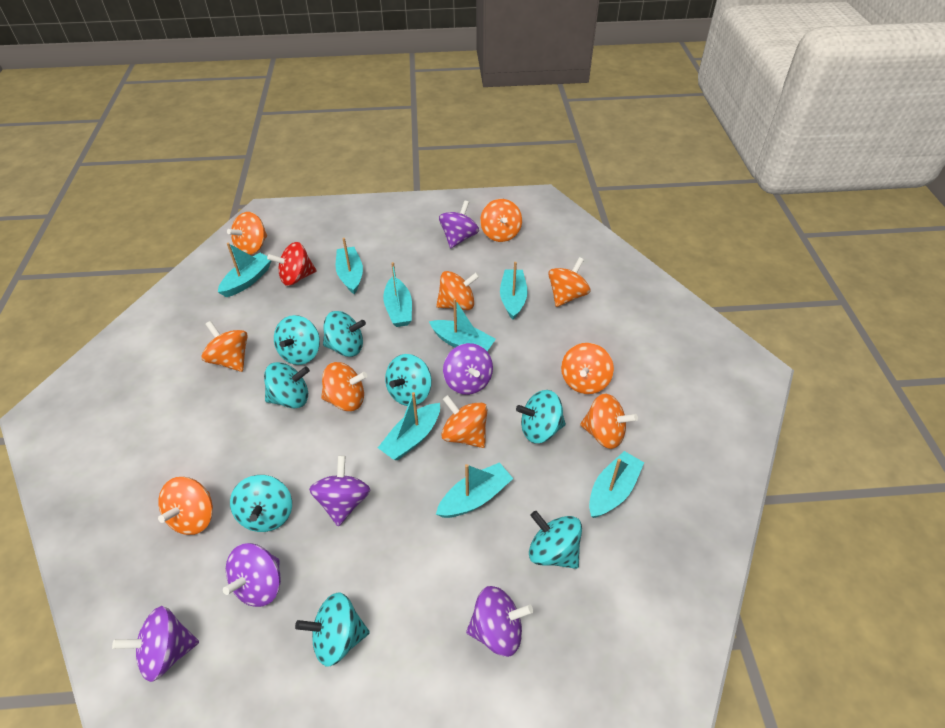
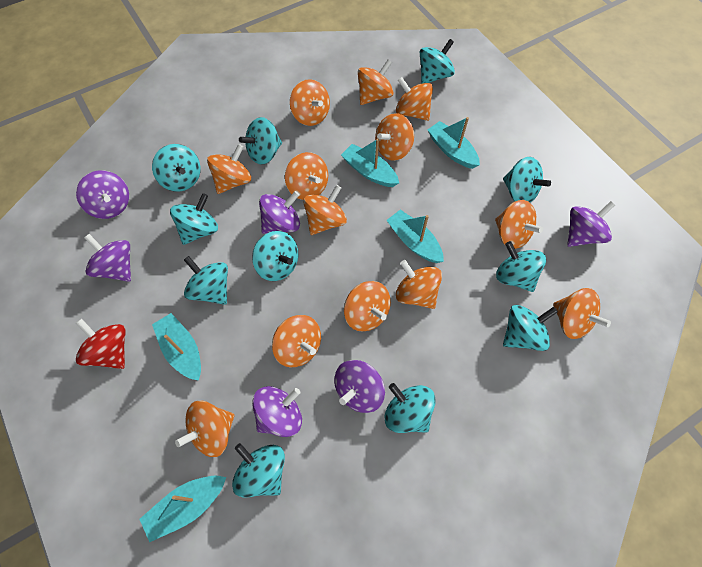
orange spinning top: 10 -> 13
turquoise boat: 8 -> 5
turquoise spinning top: 8 -> 11

